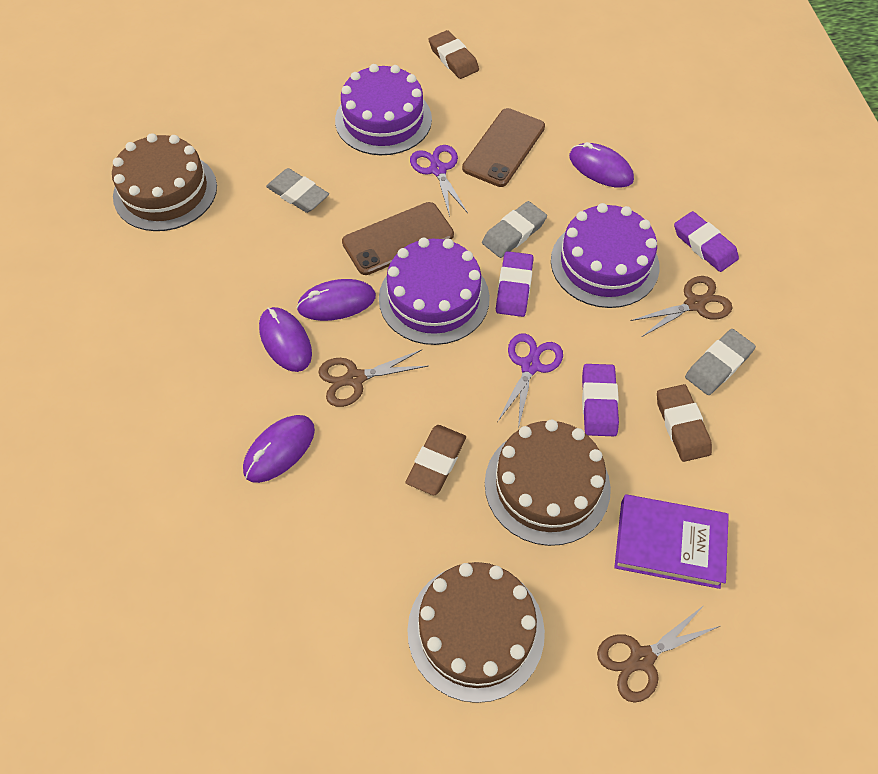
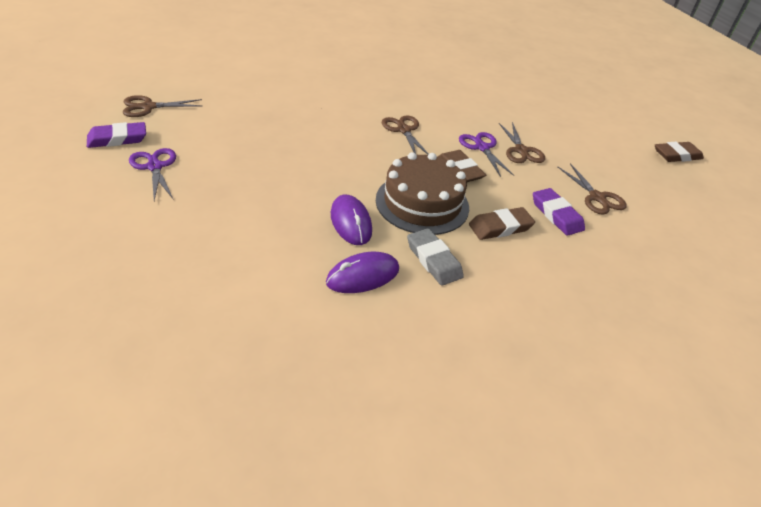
brown cake: 3 -> 1
brown phone: 2 -> 0
brown scissors: 3 -> 4
grey eraser: 3 -> 1
purple book: 1 -> 0
purple cake: 3 -> 0
purple eraser: 3 -> 2
purple mouse: 4 -> 2

